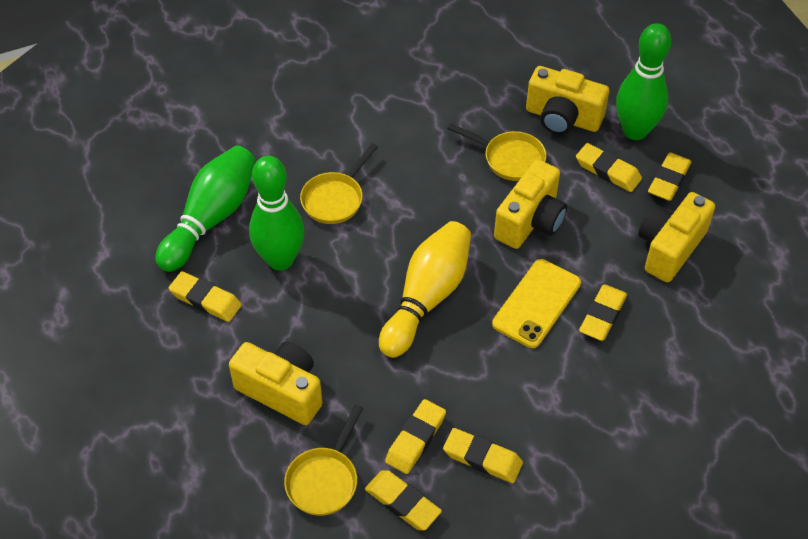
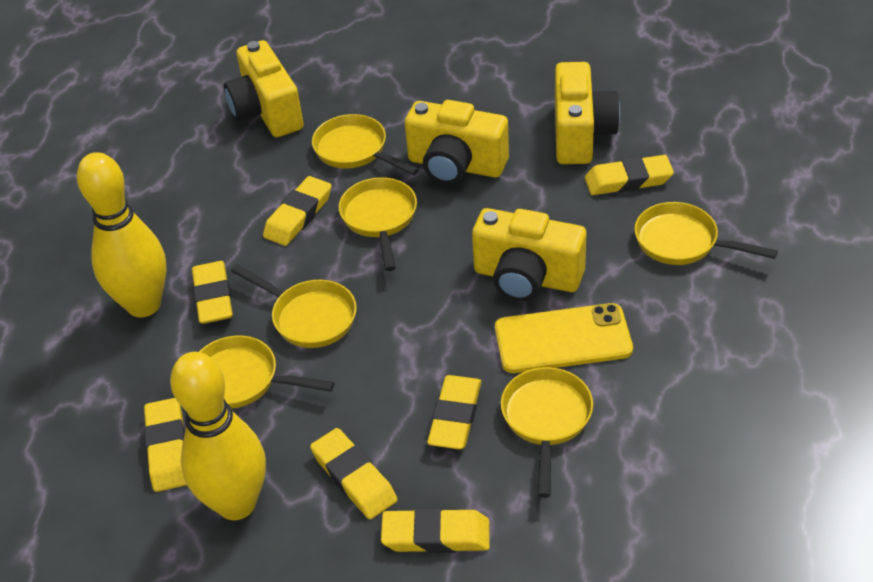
green bowling pin: 3 -> 0
yellow bowling pin: 1 -> 2
yellow pan: 3 -> 6

